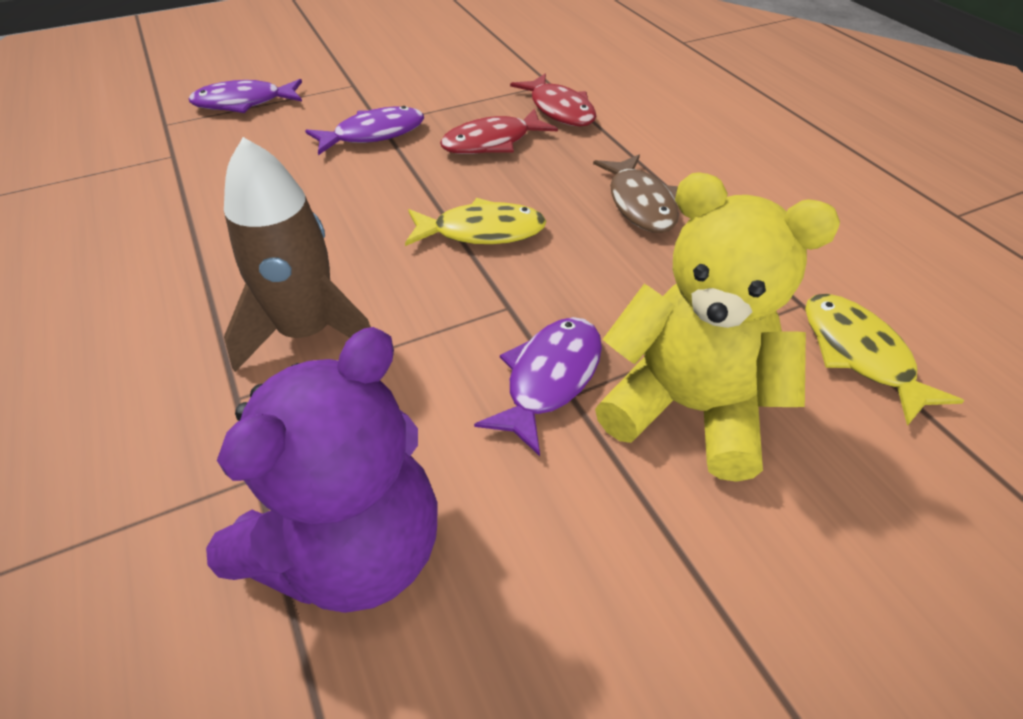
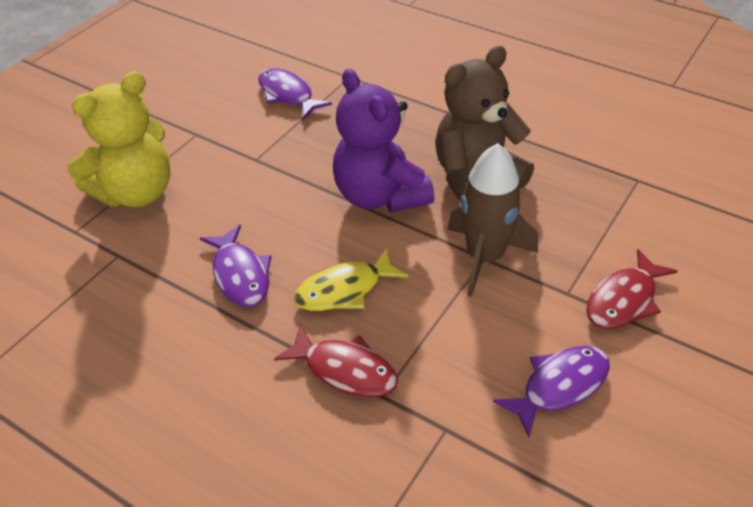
brown fish: 1 -> 0
brown teddy bear: 0 -> 1
yellow fish: 2 -> 1

